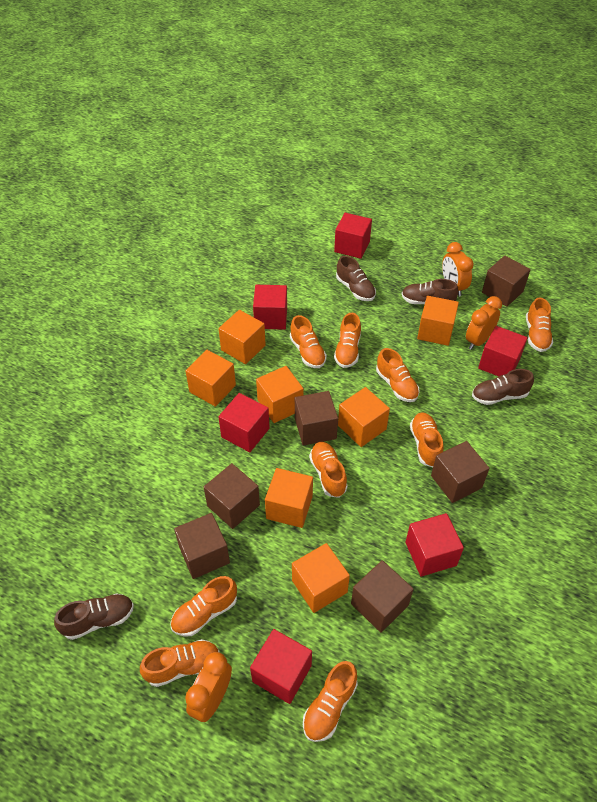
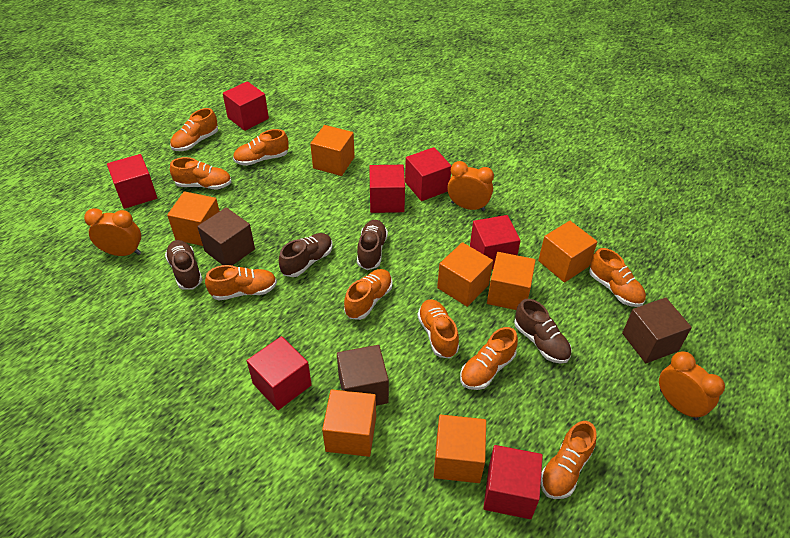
brown cube: 6 -> 3
red cube: 6 -> 7

